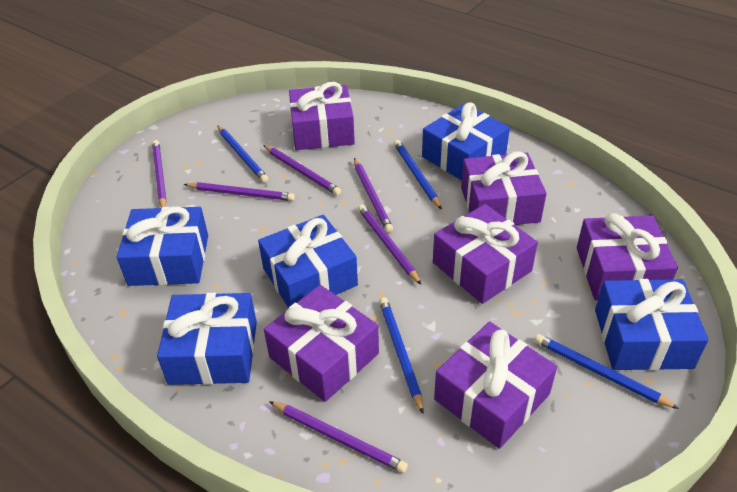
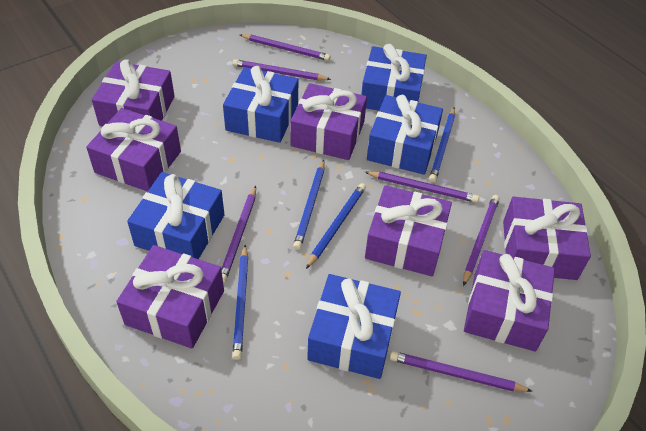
purple gift: 6 -> 7

